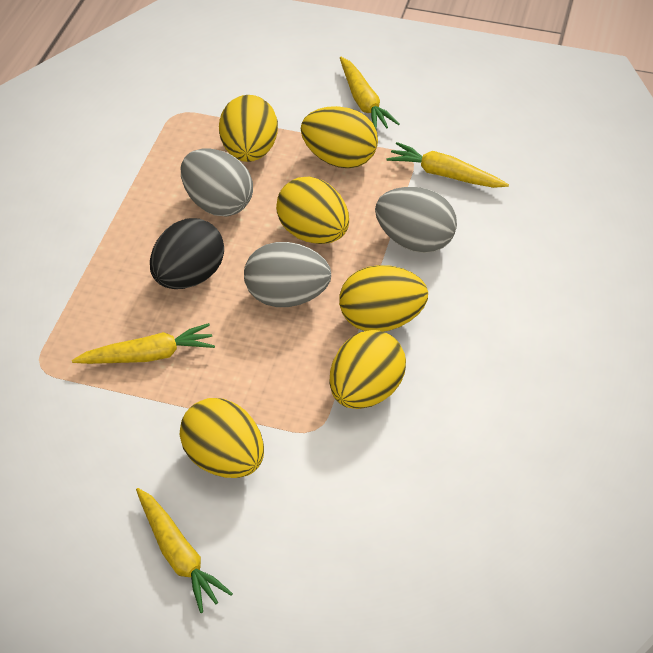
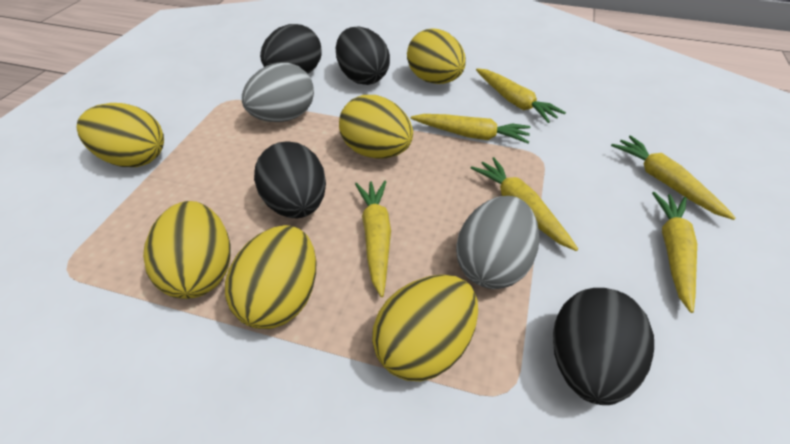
black egg: 1 -> 4
grey egg: 3 -> 2
yellow carrot: 4 -> 6

